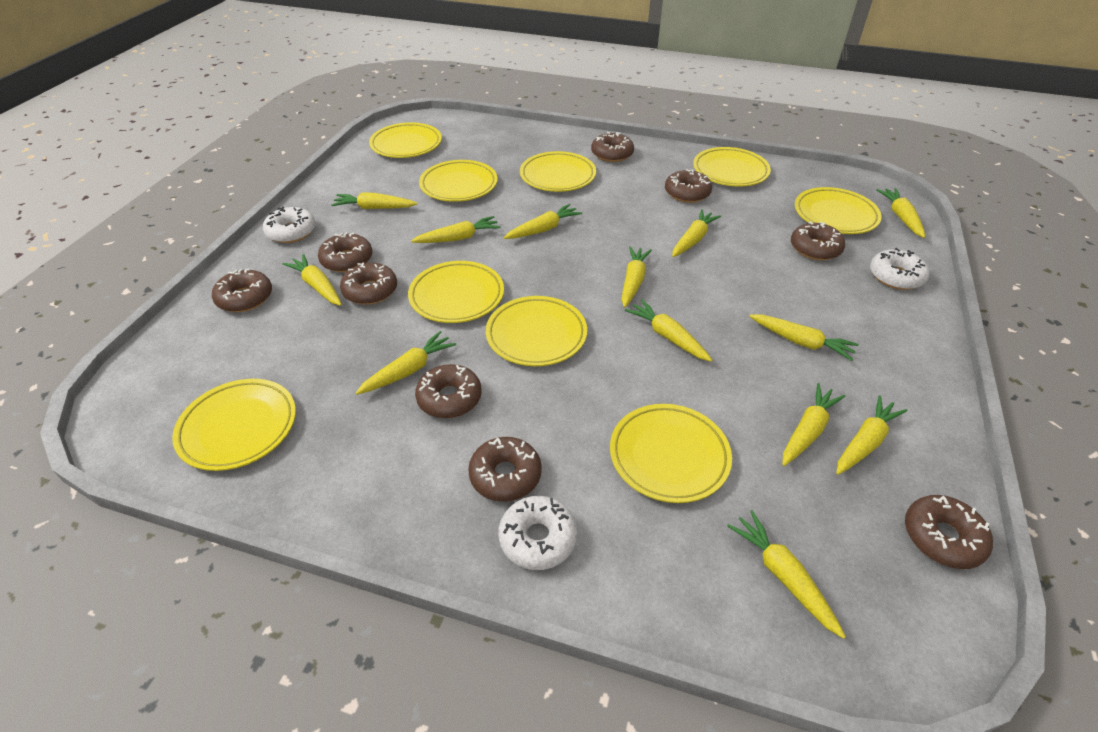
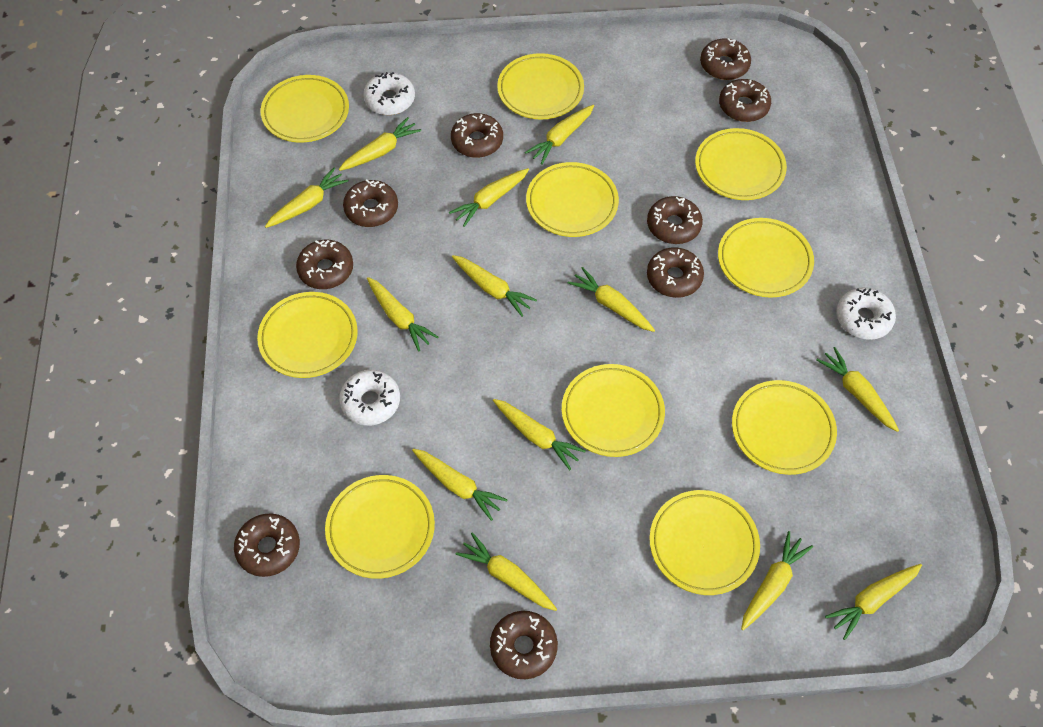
yellow plate: 9 -> 10

